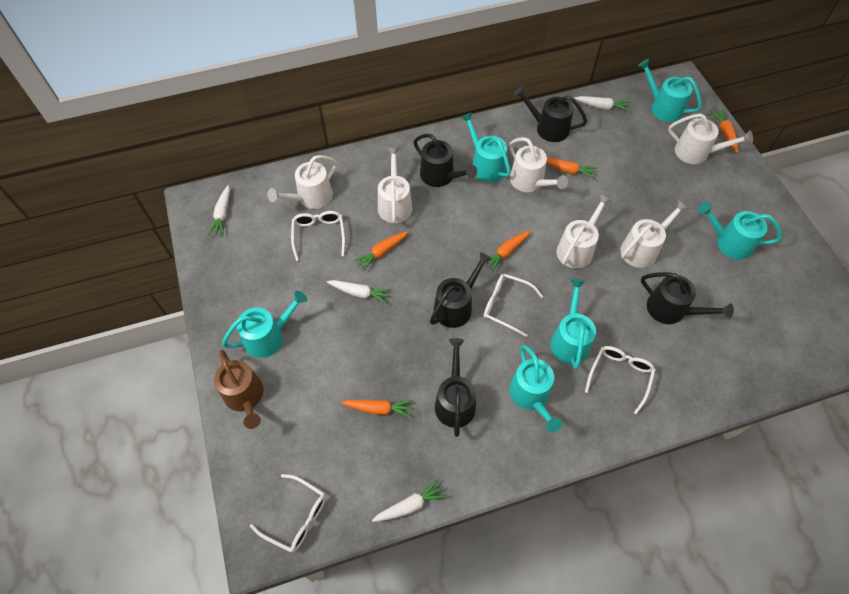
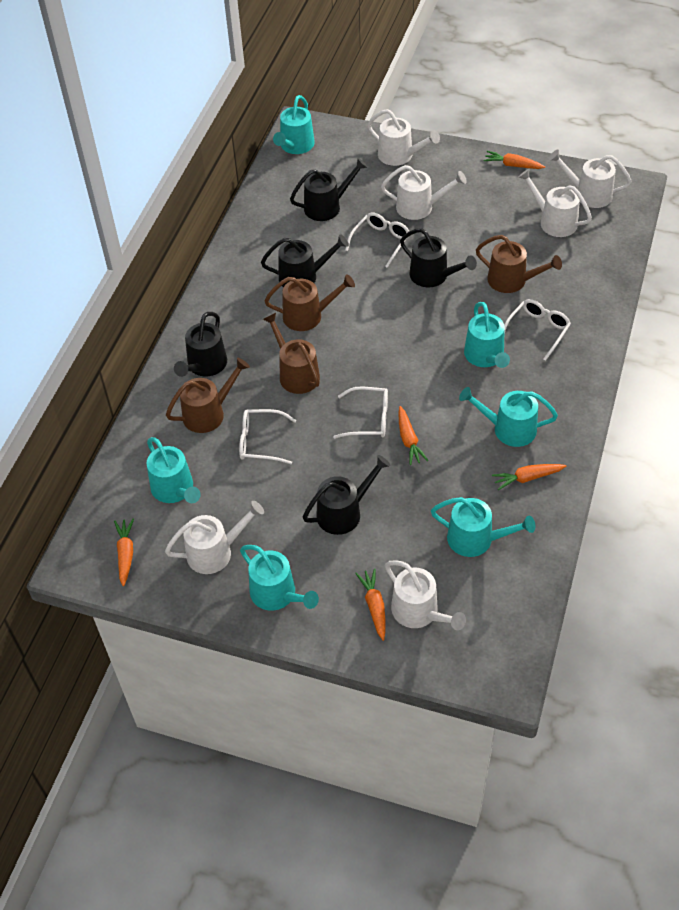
brown watering can: 1 -> 4
white carrot: 4 -> 0

